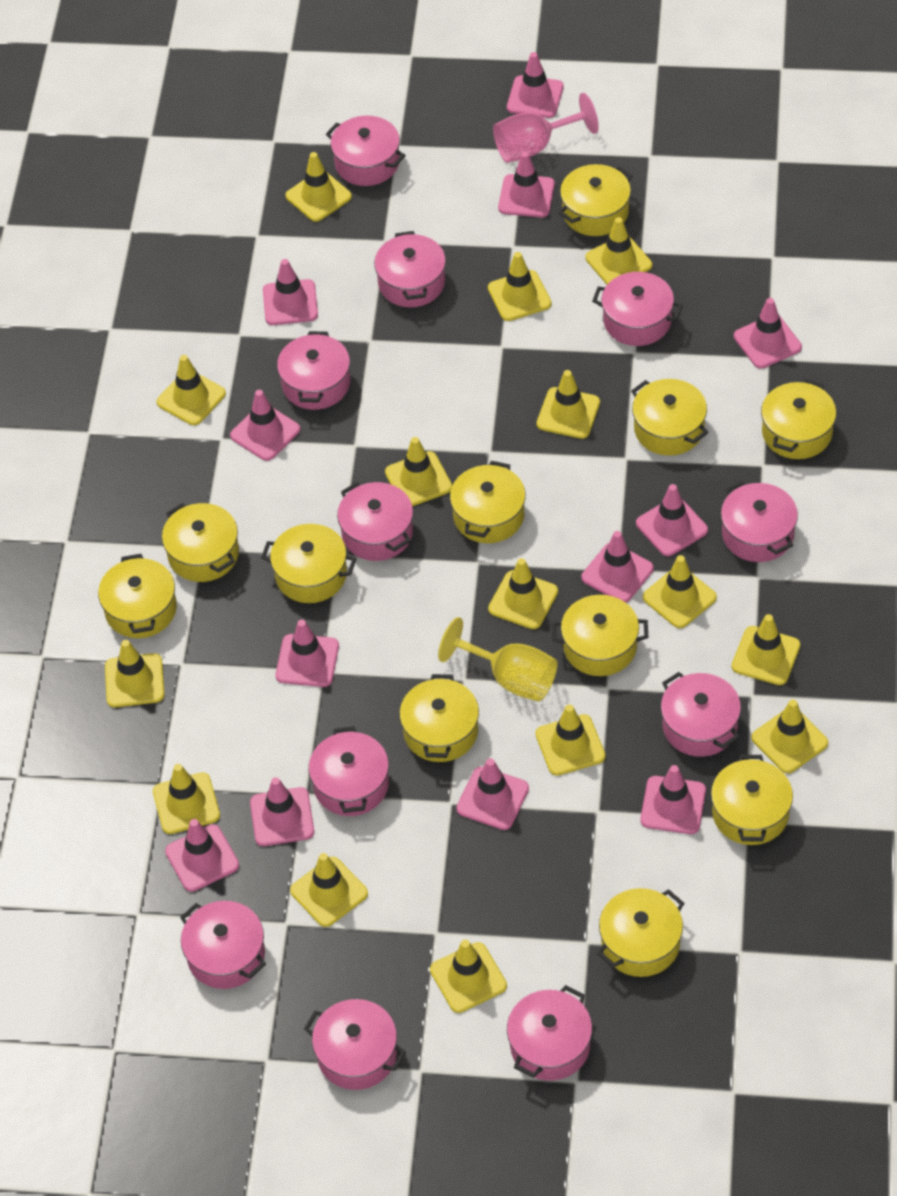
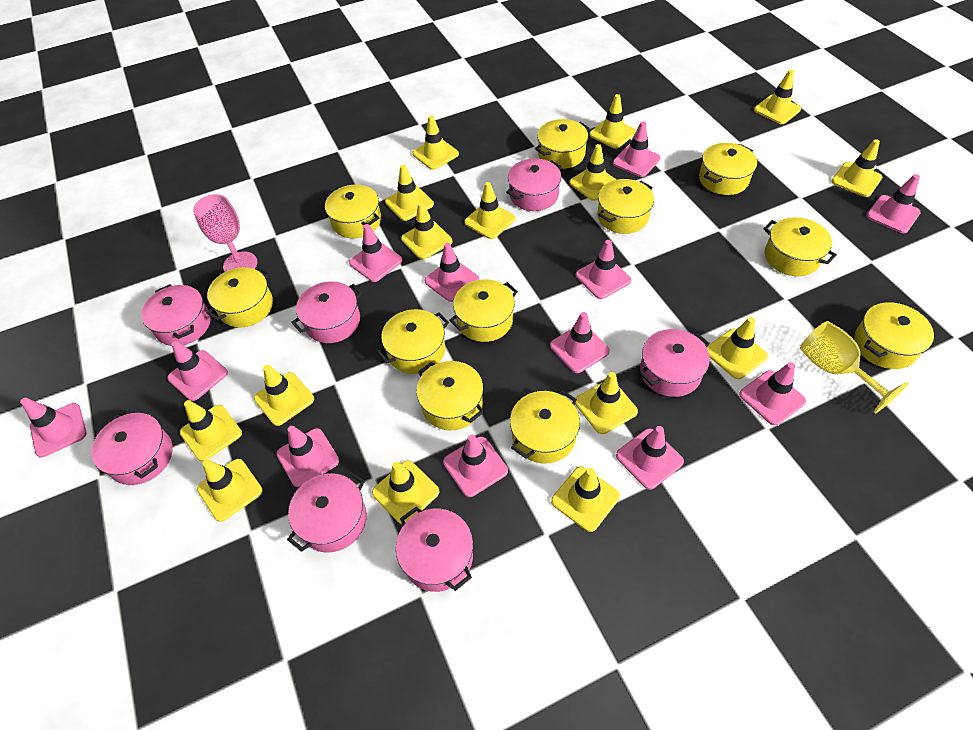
pink pot: 11 -> 7

